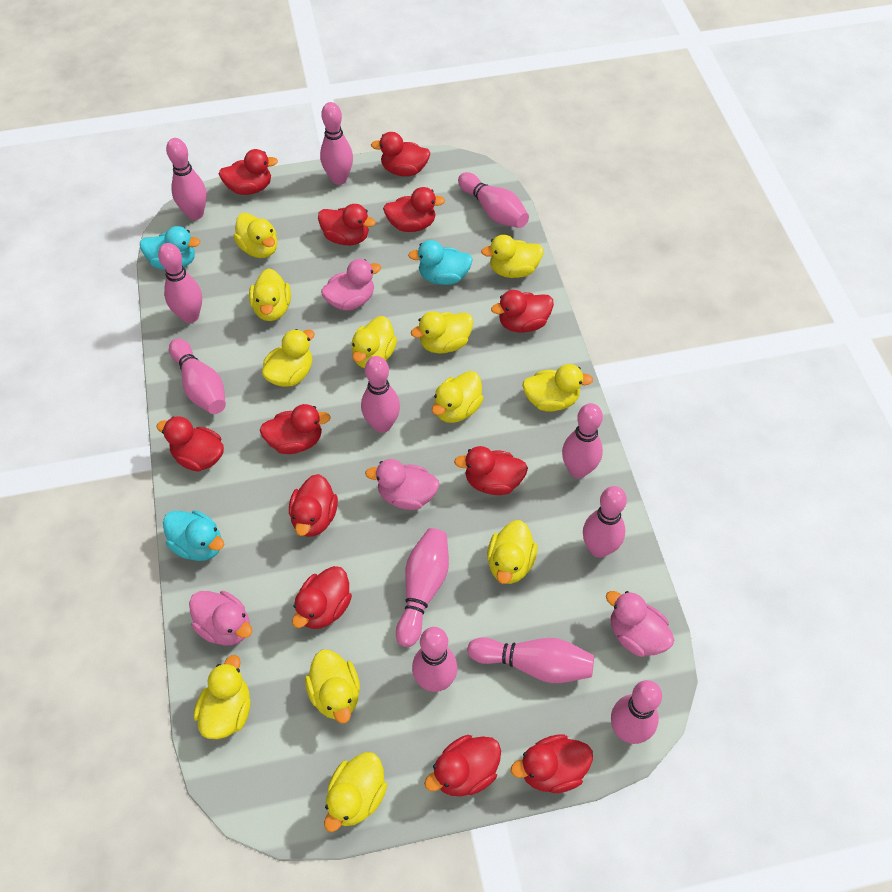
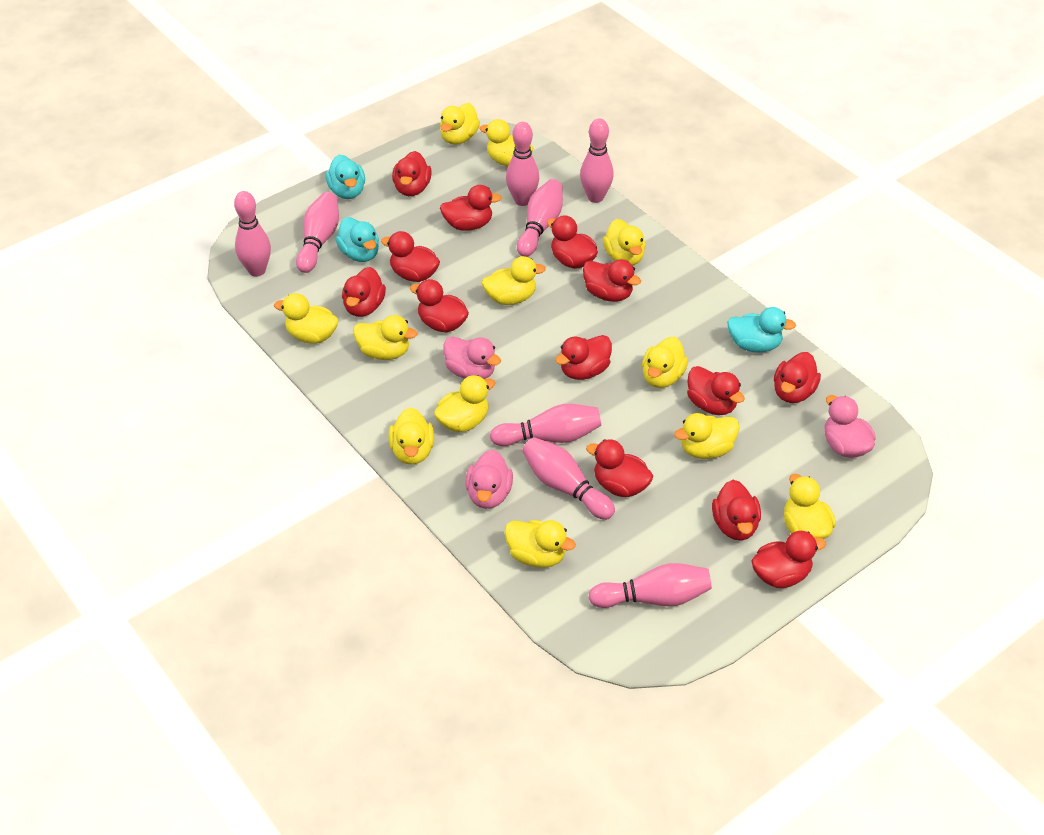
pink bowling pin: 12 -> 8
pink duck: 4 -> 3
red duck: 12 -> 13

